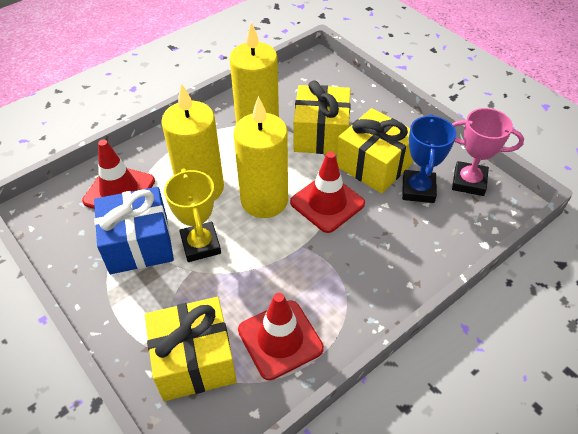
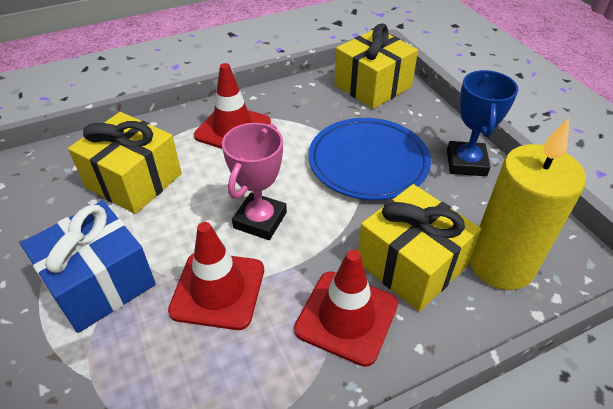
blue plate: 0 -> 1
yellow candle: 3 -> 1
yellow trophy: 1 -> 0

